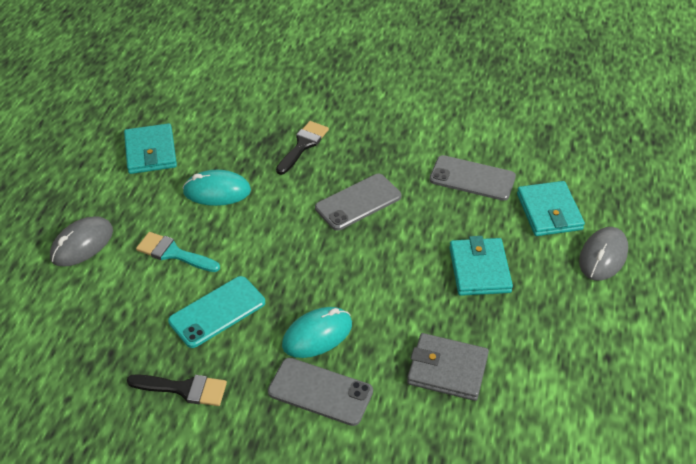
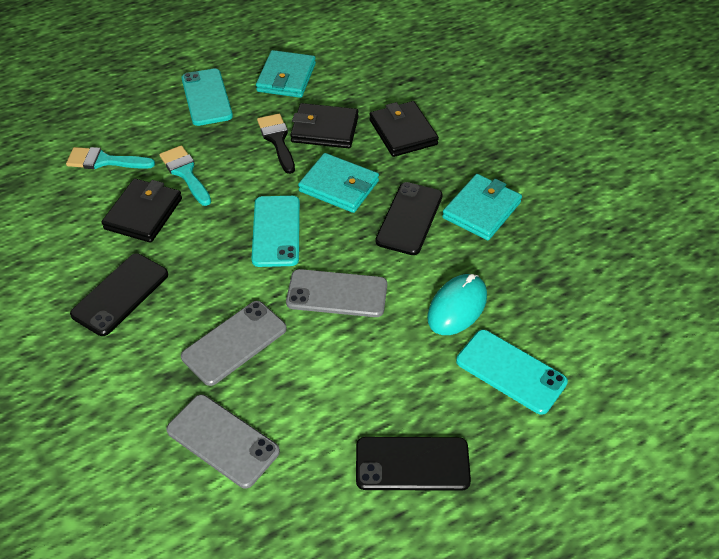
black brush: 2 -> 1
black phone: 0 -> 3
black wallet: 0 -> 3
grey mouse: 2 -> 0
grey wallet: 1 -> 0
turquoise brush: 1 -> 2
turquoise mouse: 2 -> 1
turquoise phone: 1 -> 3

